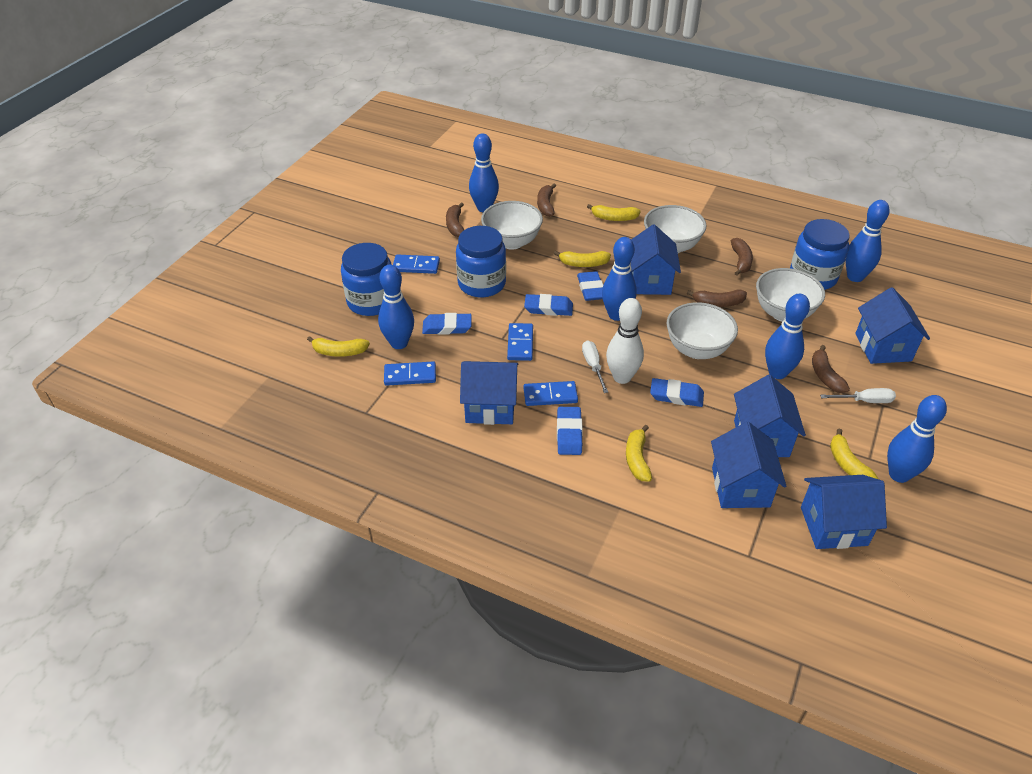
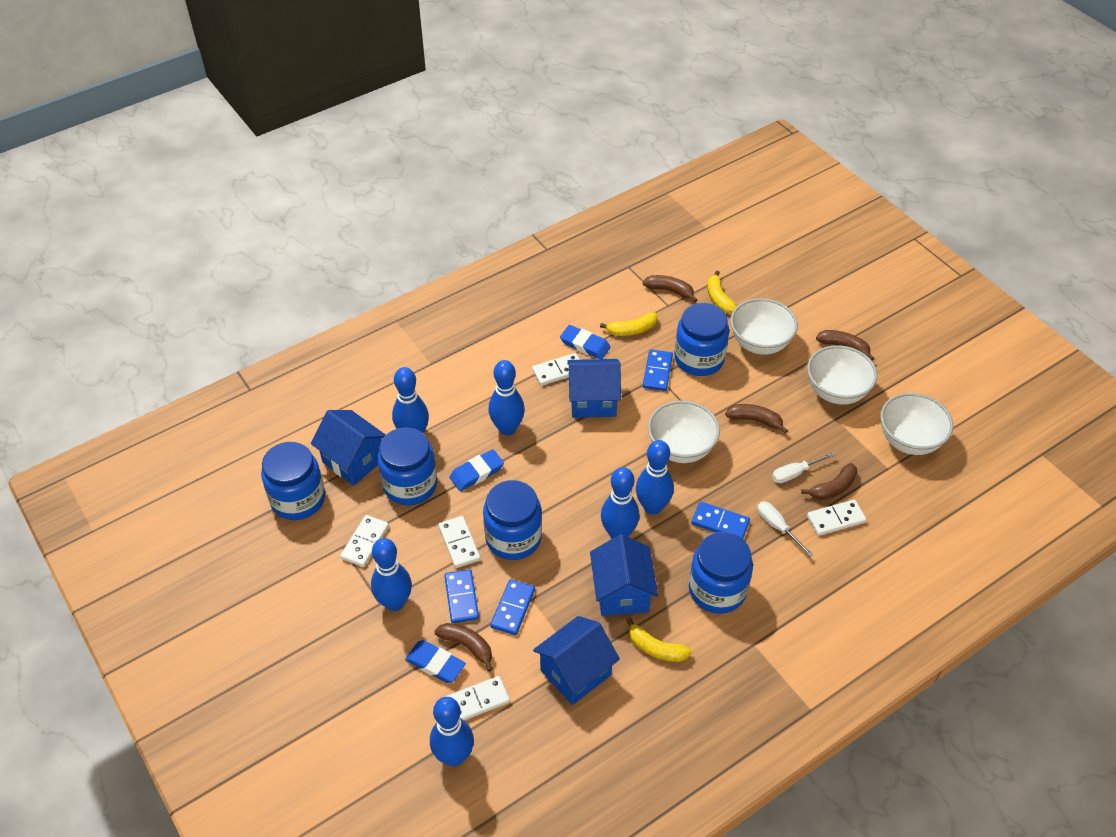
blue eraser: 5 -> 3
blue house: 6 -> 4
blue jar: 3 -> 5
white bowling pin: 1 -> 0
white domino: 0 -> 5
yellow banana: 5 -> 3

